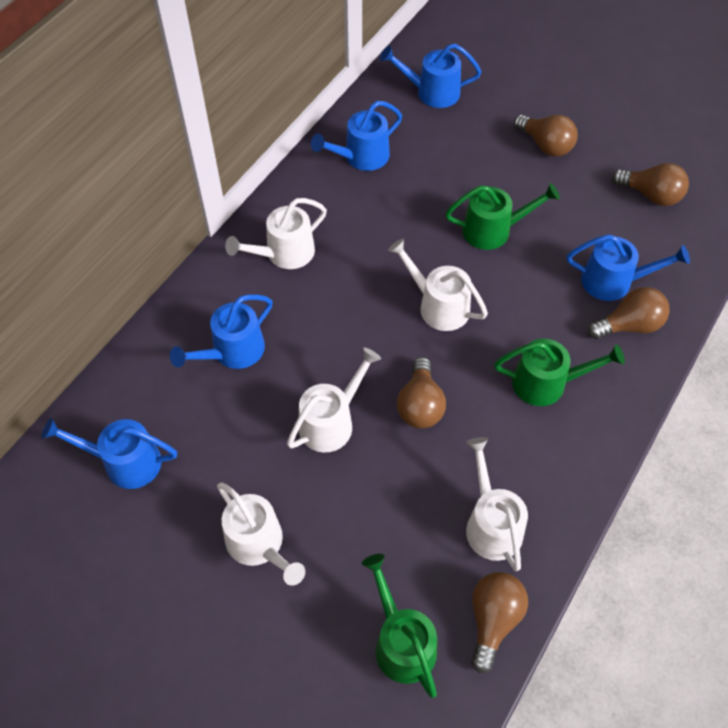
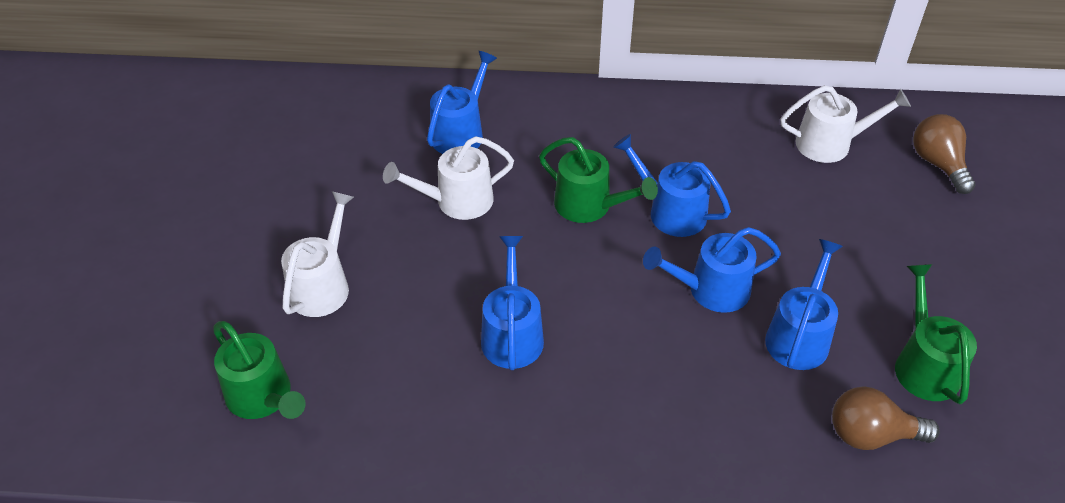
brown light bulb: 5 -> 2
white watering can: 5 -> 3

